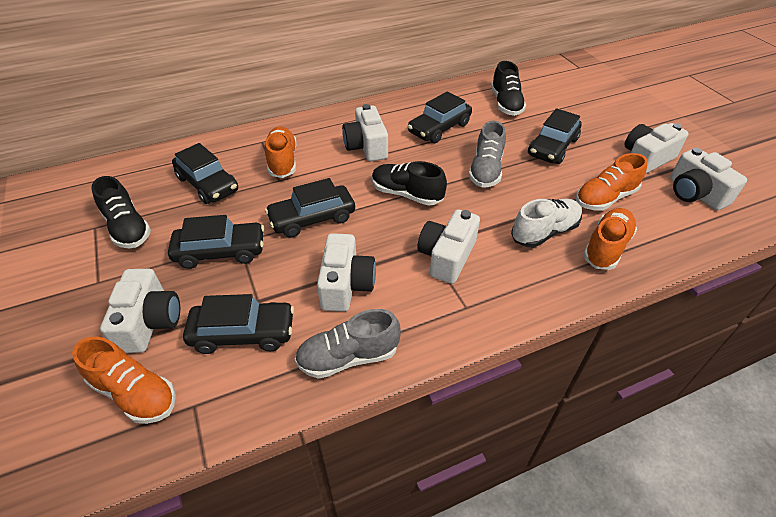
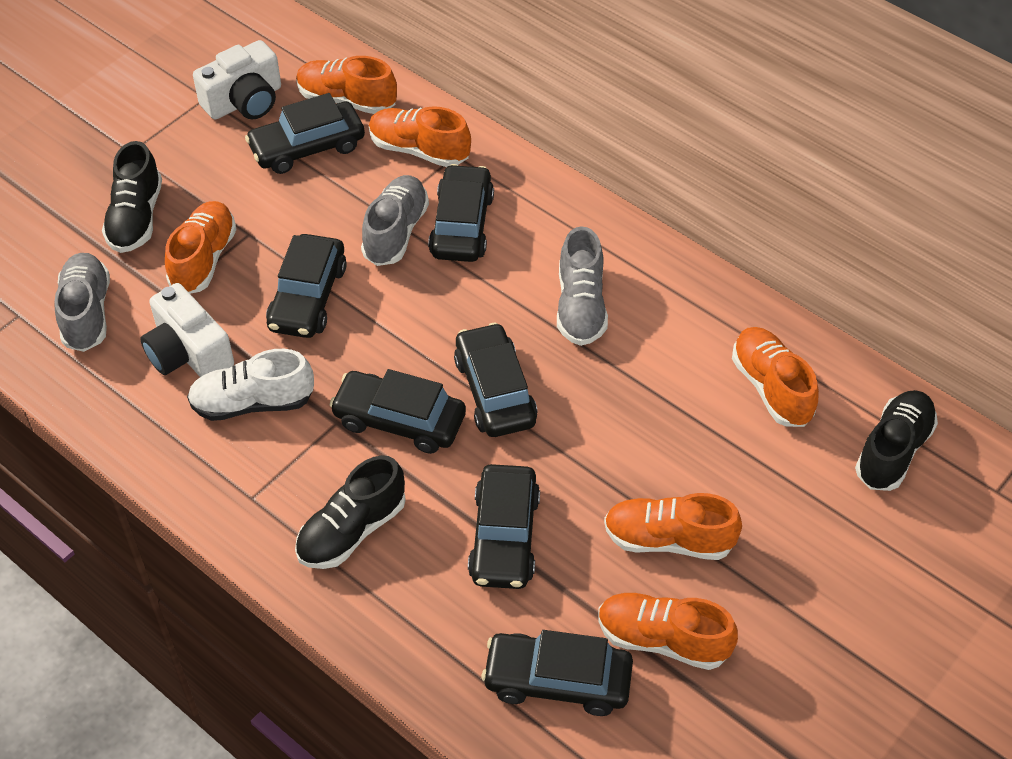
black car: 6 -> 7
grey shoe: 2 -> 3
orange shoe: 4 -> 6
white camera: 6 -> 2

